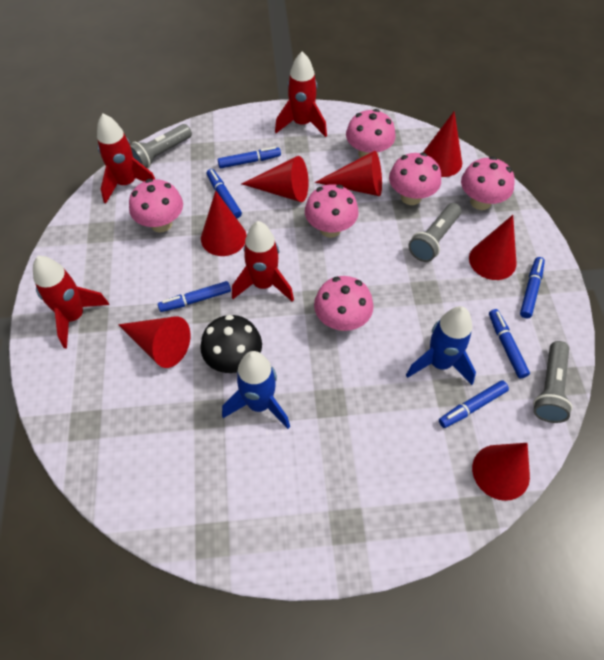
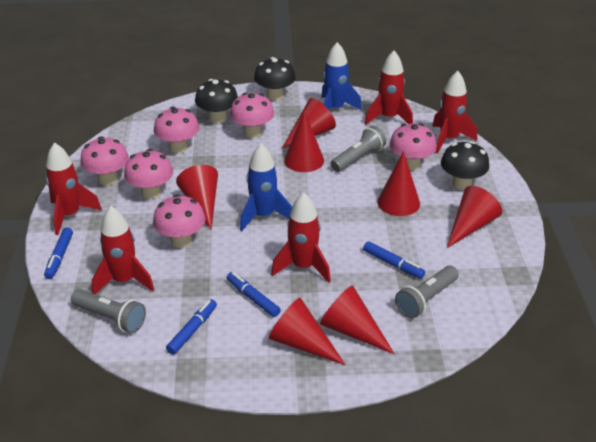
black mushroom: 1 -> 3
blue marker: 6 -> 4
red rocket: 4 -> 5

